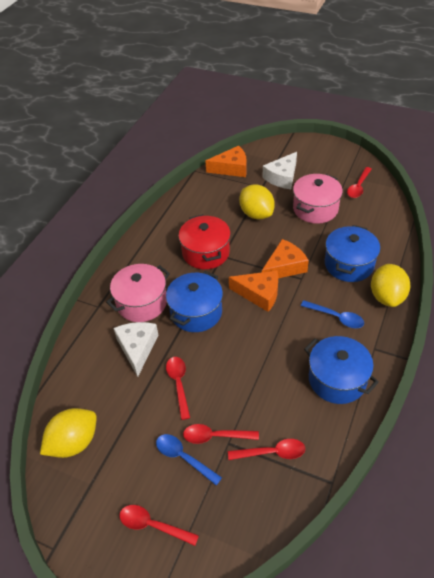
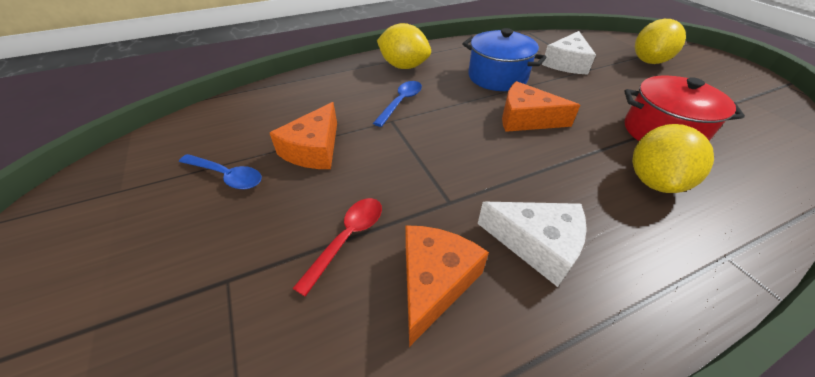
blue pot: 3 -> 1
pink pot: 2 -> 0
red spoon: 5 -> 1

